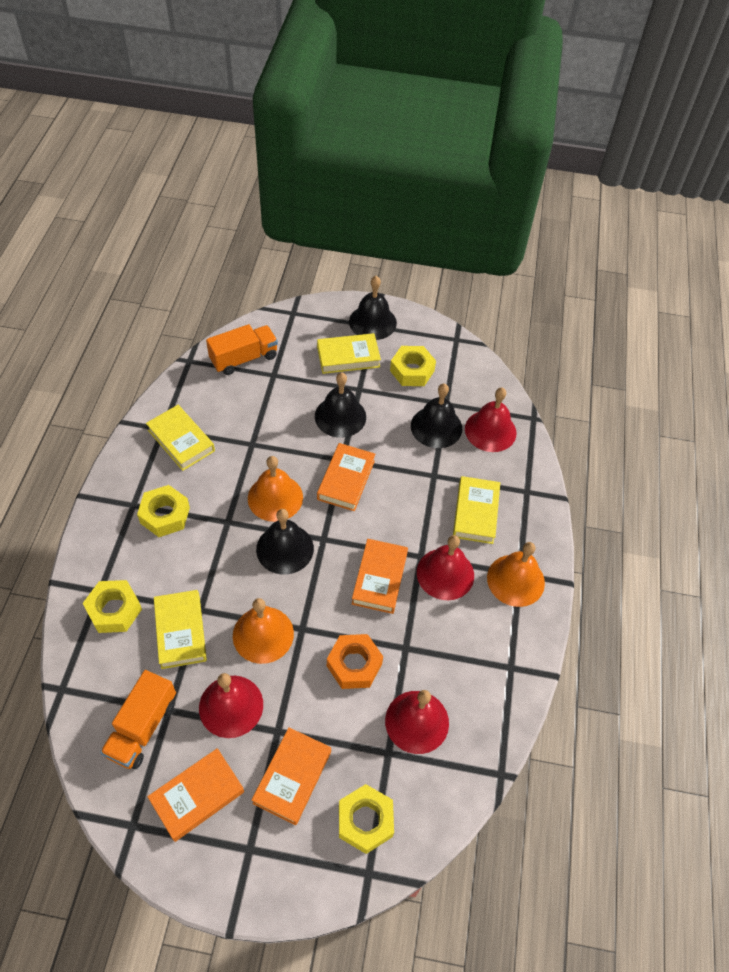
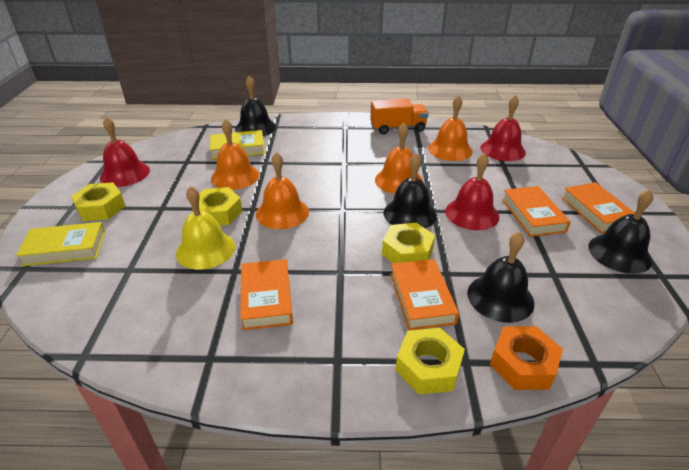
orange bell: 3 -> 4
orange truck: 2 -> 1
red bell: 4 -> 3
yellow bell: 0 -> 1
yellow book: 4 -> 2

